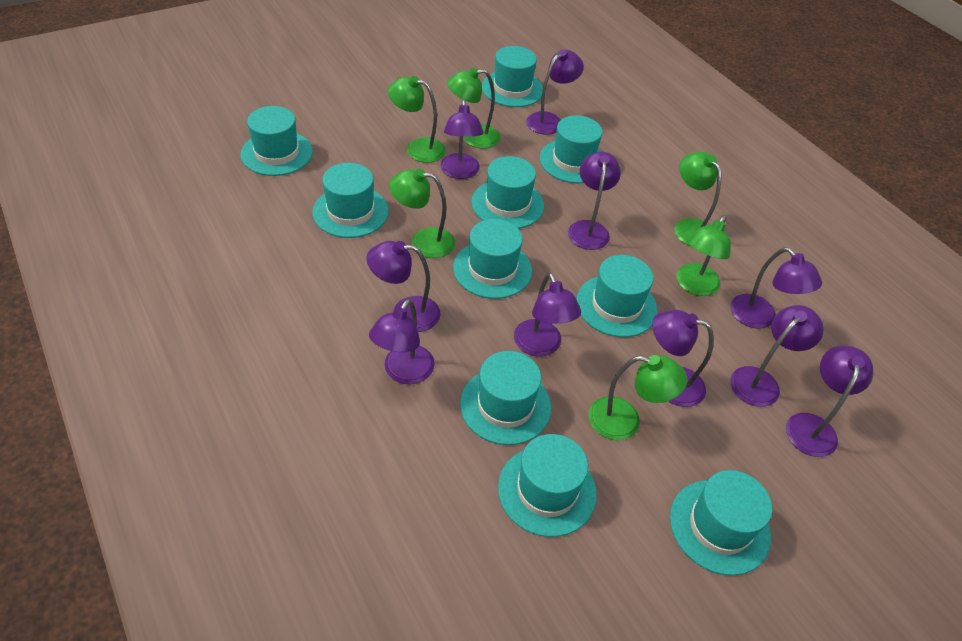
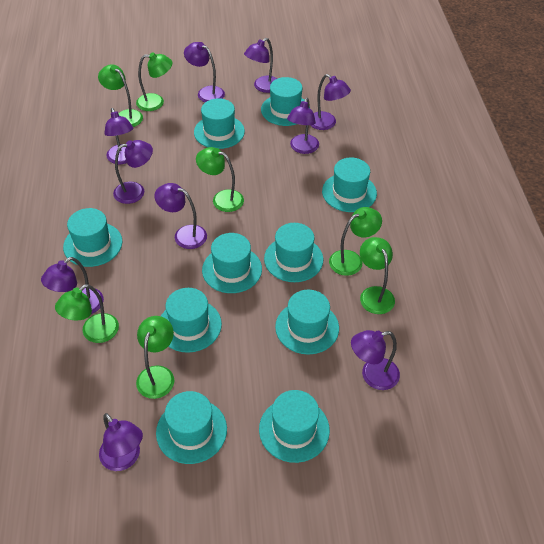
green lamp: 6 -> 7

